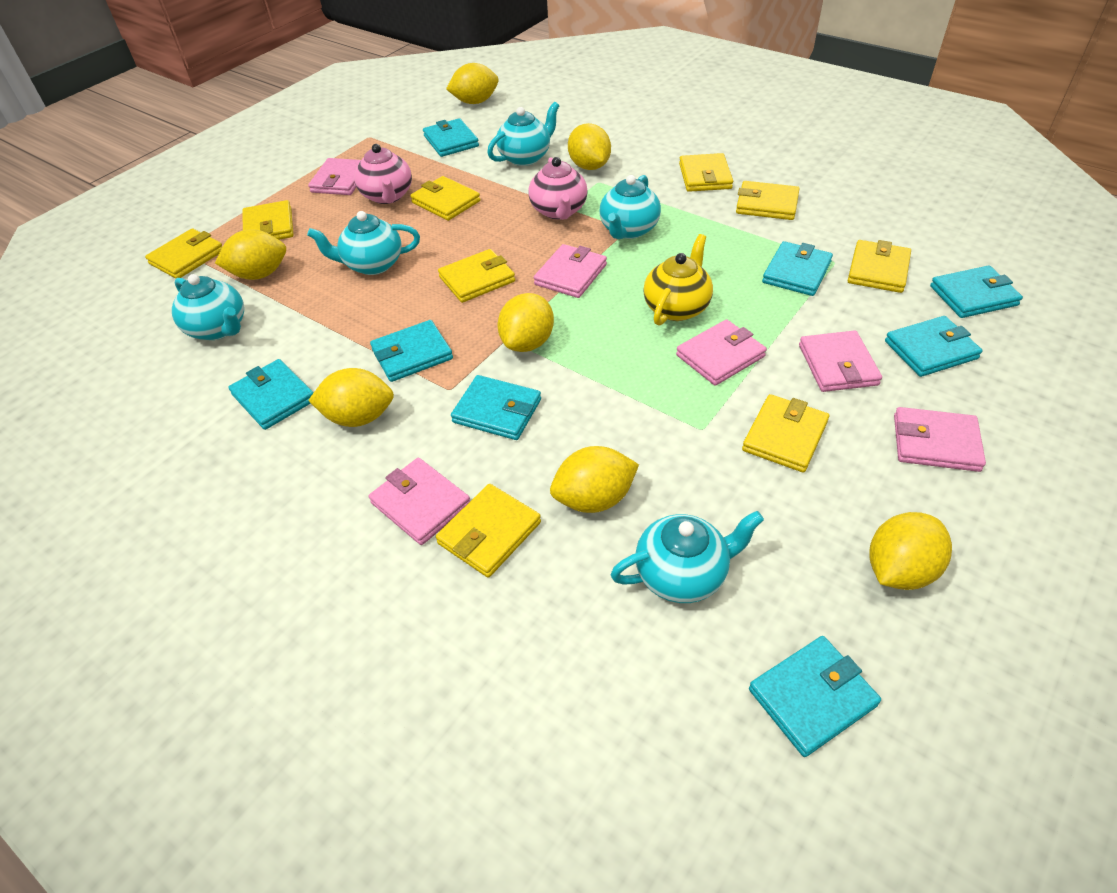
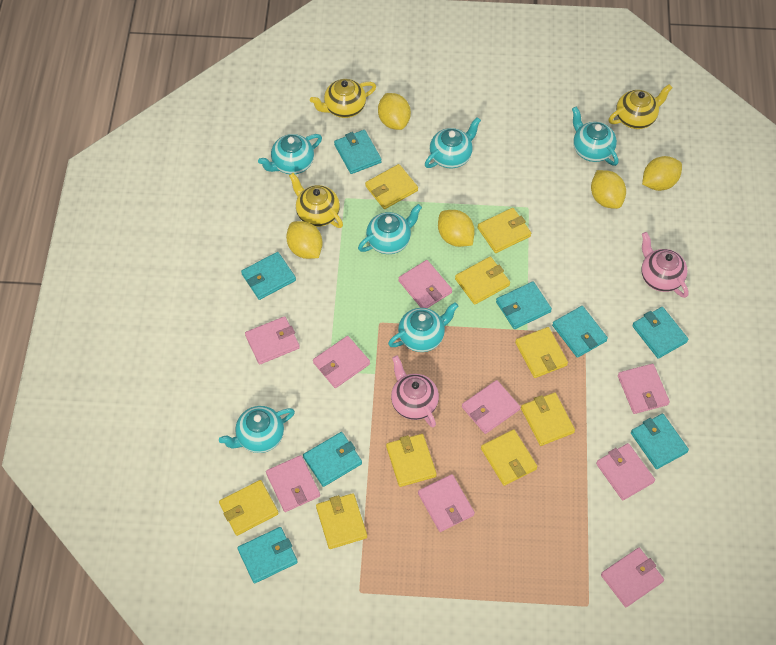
pink wallet: 6 -> 9
turquoise teapot: 5 -> 6
yellow lemon: 7 -> 5
yellow teapot: 1 -> 3

